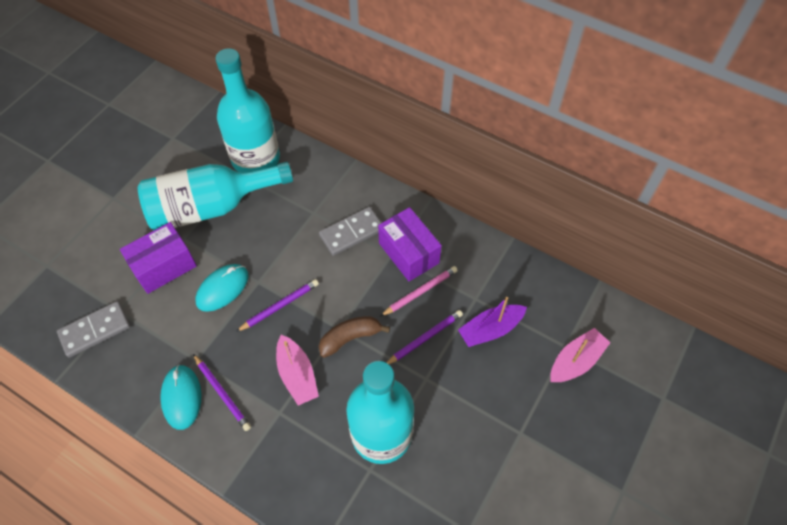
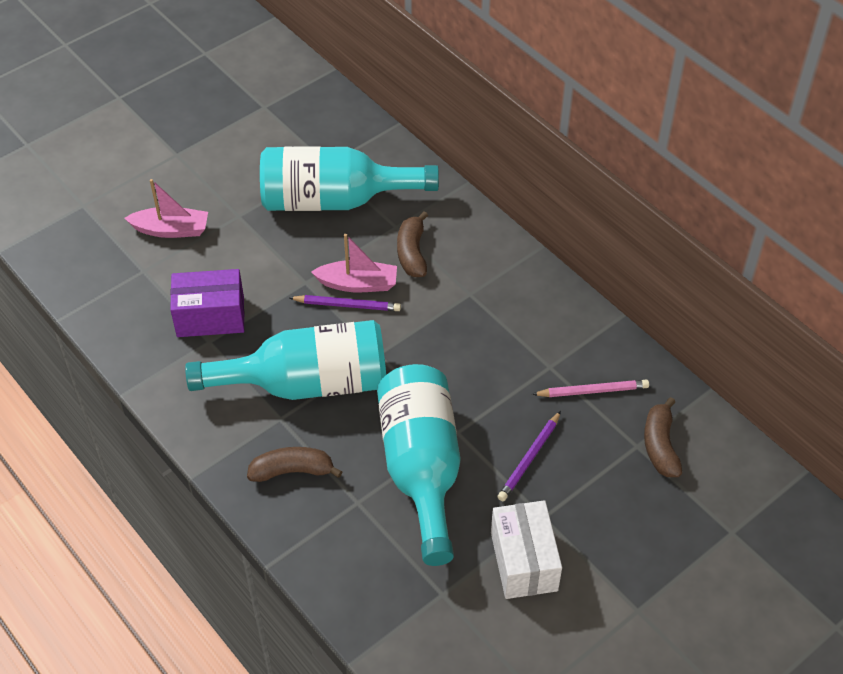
brown banana: 1 -> 3
grey domino: 2 -> 0
purple boat: 1 -> 0
purple box: 2 -> 1
purple pencil: 3 -> 2
turquoise mouse: 2 -> 0
white box: 0 -> 1

